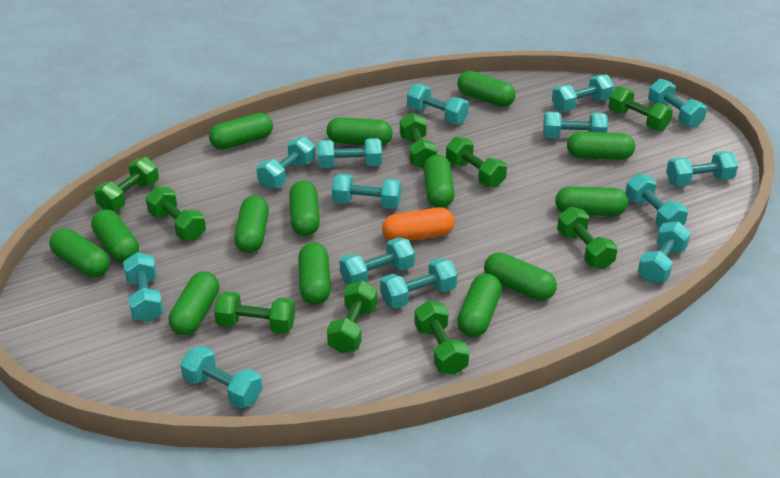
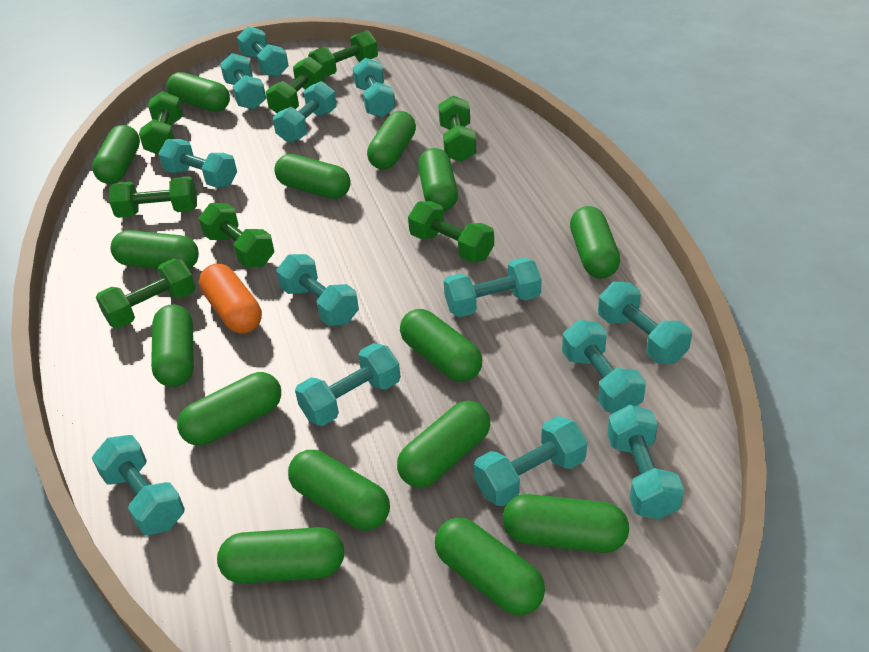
green capsule: 14 -> 15
green dumbbell: 9 -> 8
turquoise dumbbell: 14 -> 13

